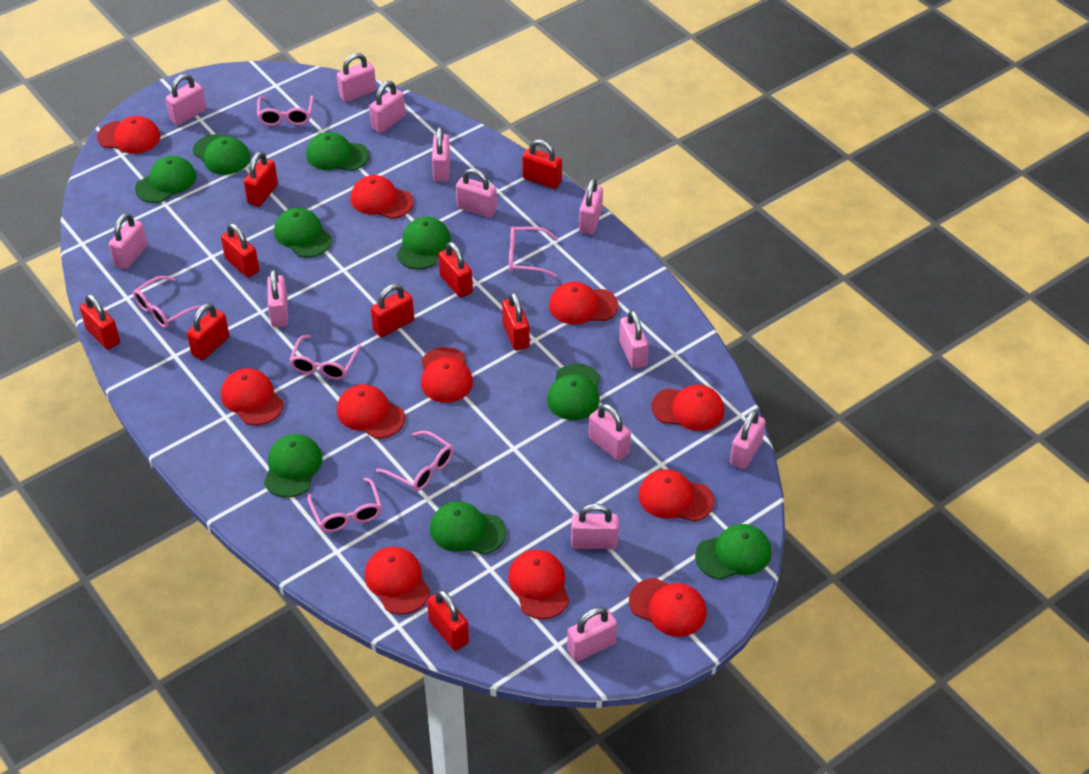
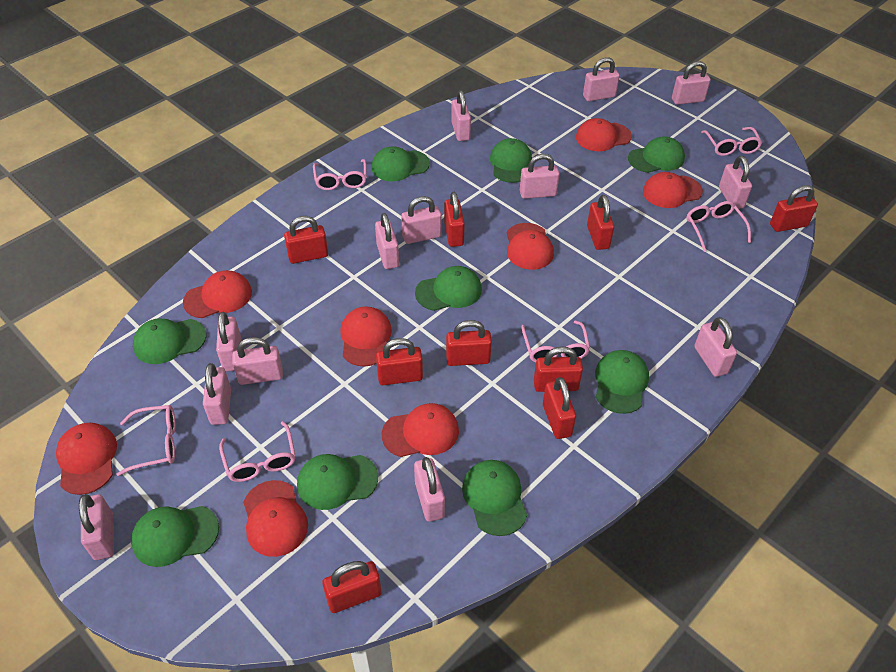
red cap: 11 -> 8

